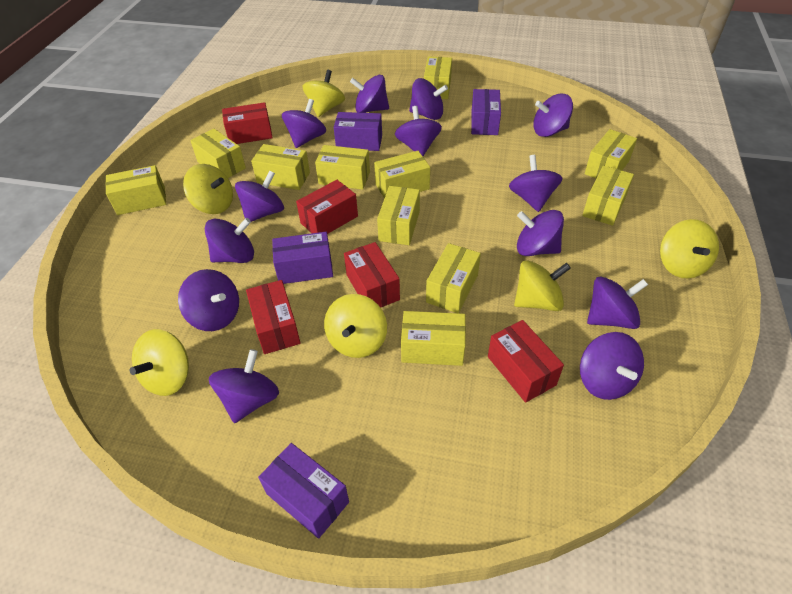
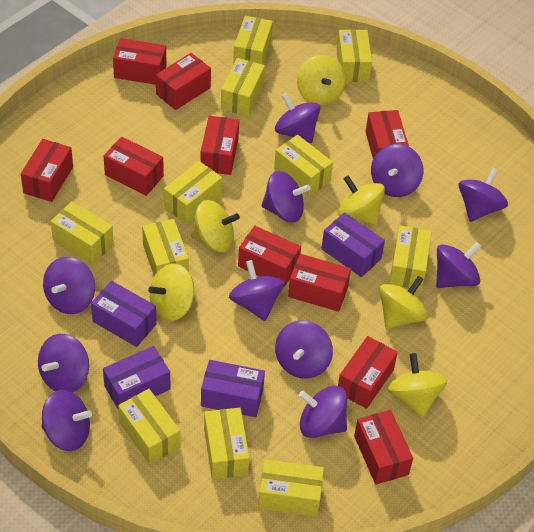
purple spinning top: 13 -> 11
red box: 5 -> 10

